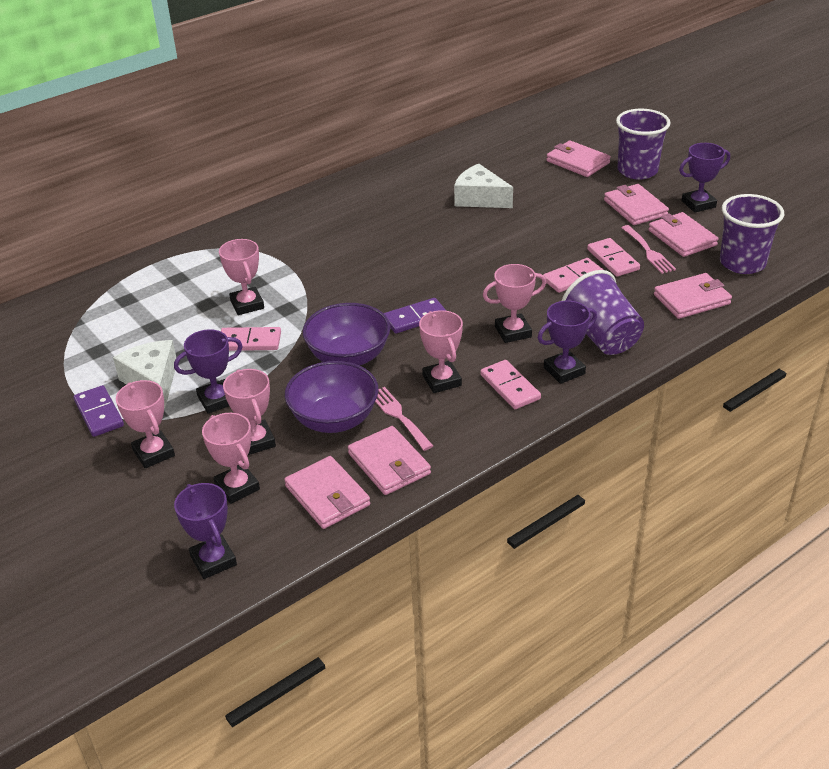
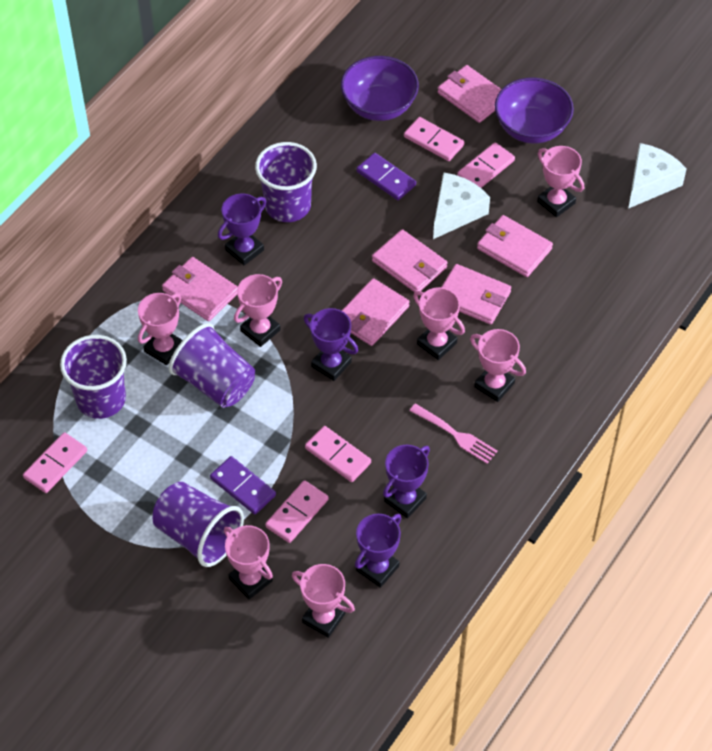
pink domino: 4 -> 5
pink fork: 2 -> 1
pink trophy: 6 -> 7
purple cup: 3 -> 4

